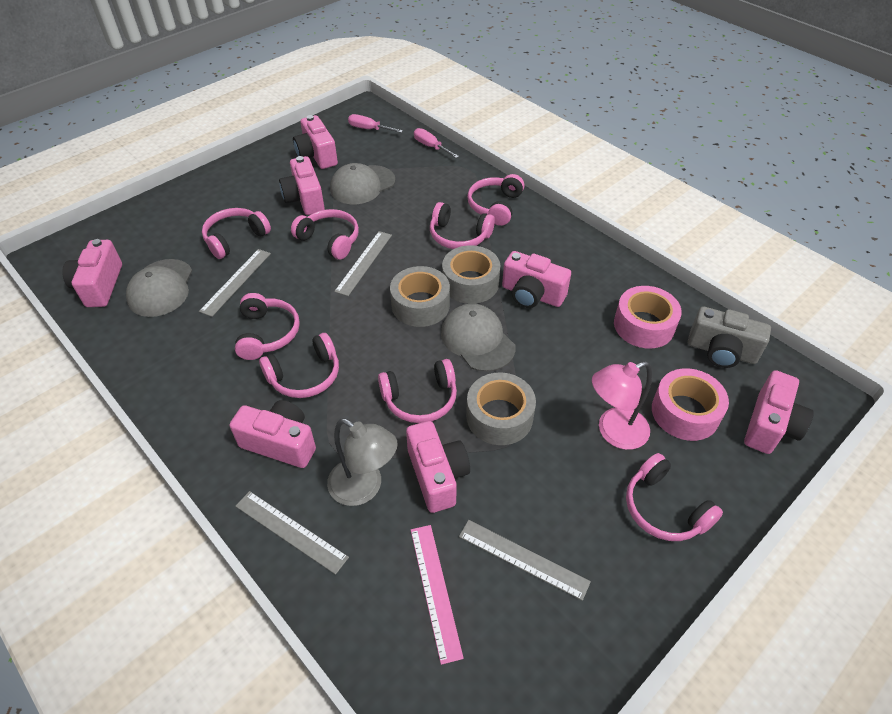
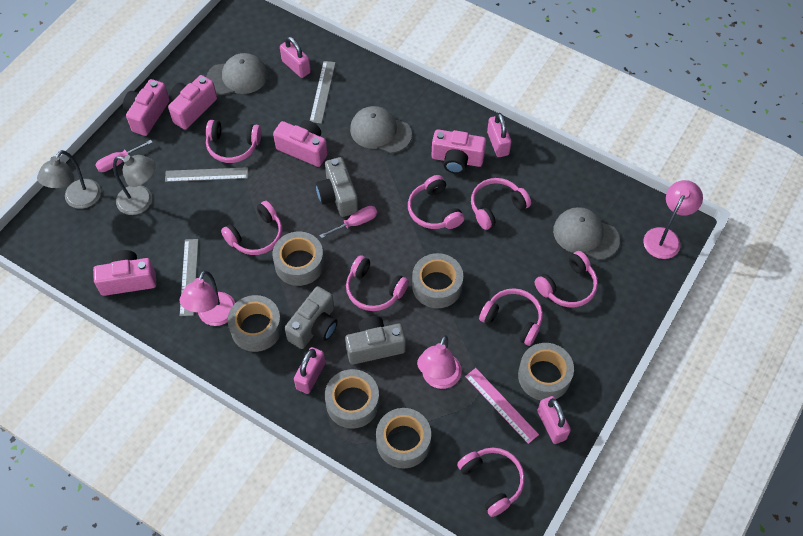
grey camera: 1 -> 3
grey lamp: 1 -> 2
grey ruler: 4 -> 3
grey tape: 3 -> 6
pink camera: 7 -> 5
pink lamp: 1 -> 3
pink padlock: 0 -> 4
pink tape: 2 -> 0

